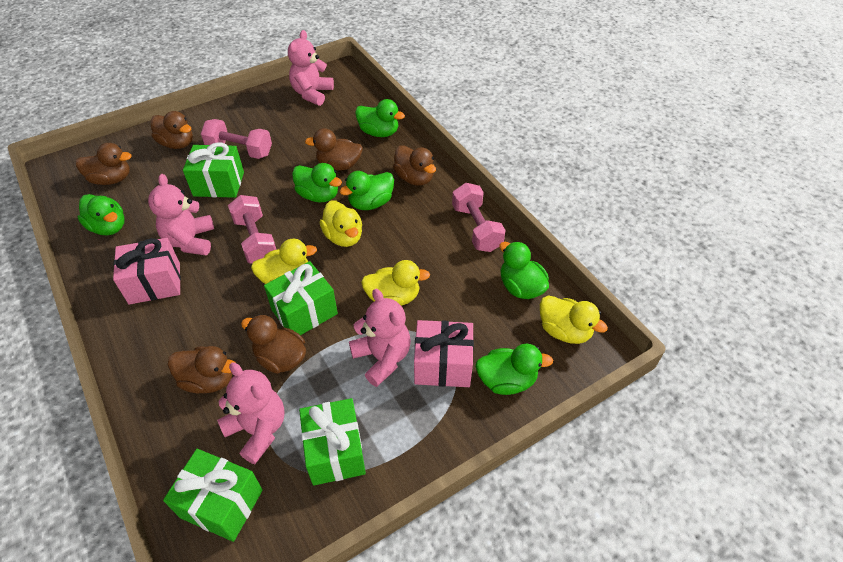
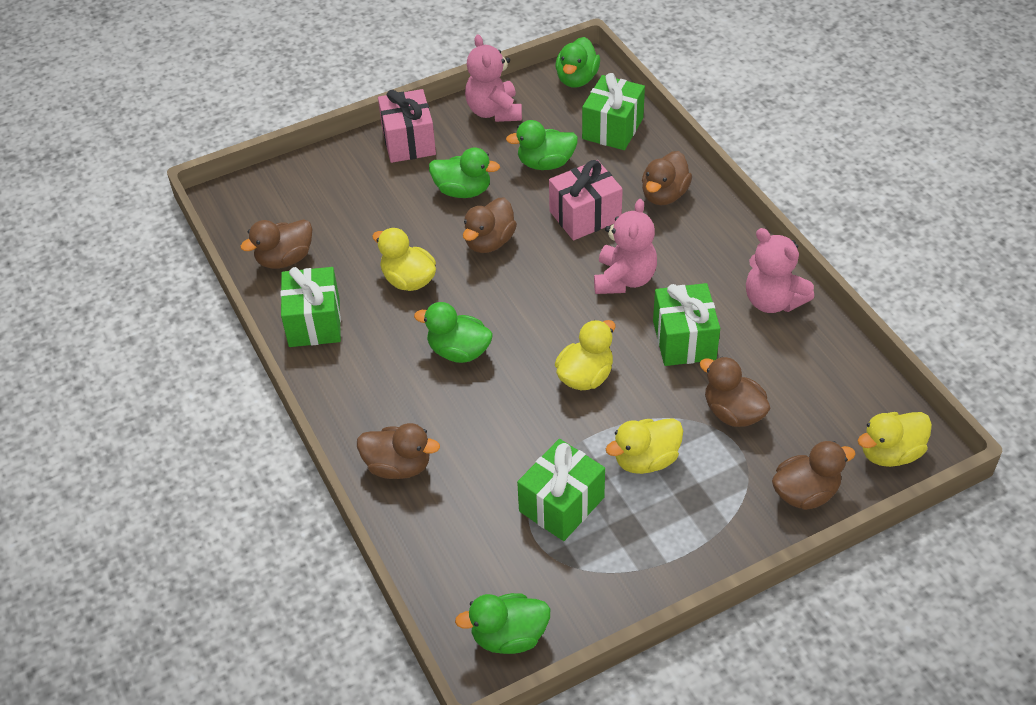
green duck: 6 -> 5
pink dumbbell: 3 -> 0
pink teddy bear: 4 -> 3

